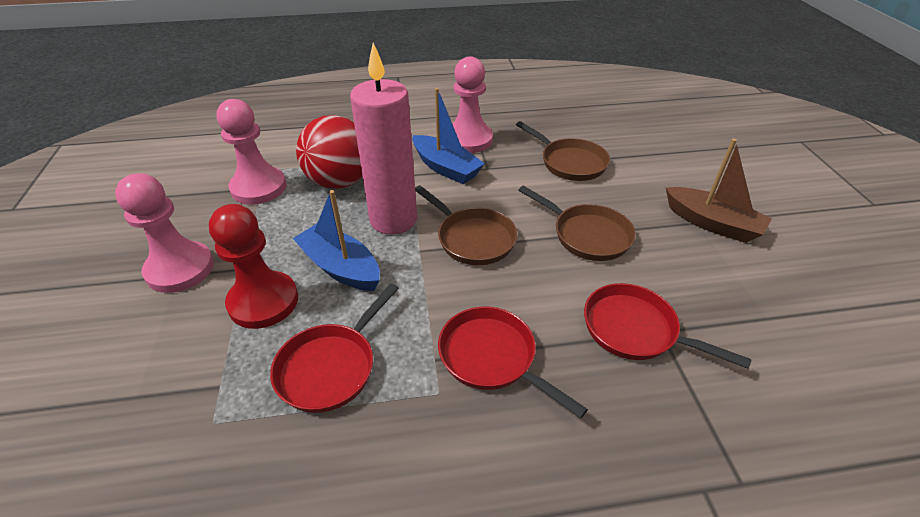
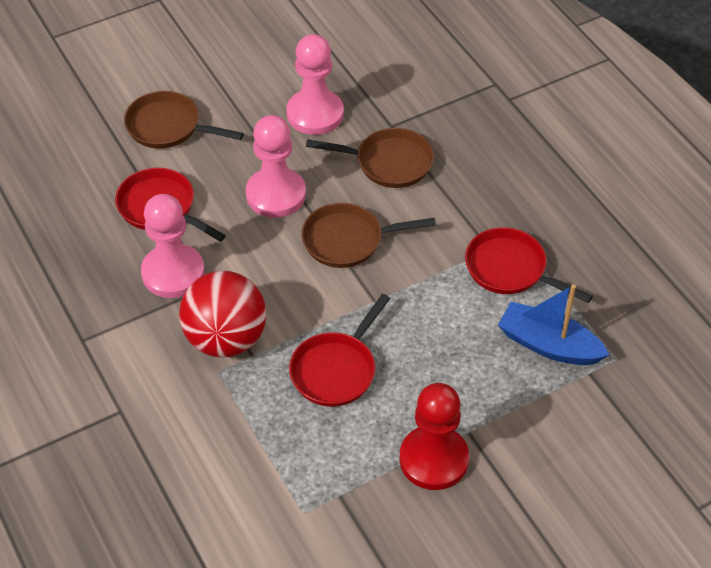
blue boat: 2 -> 1
brown boat: 1 -> 0
pink candle: 1 -> 0

